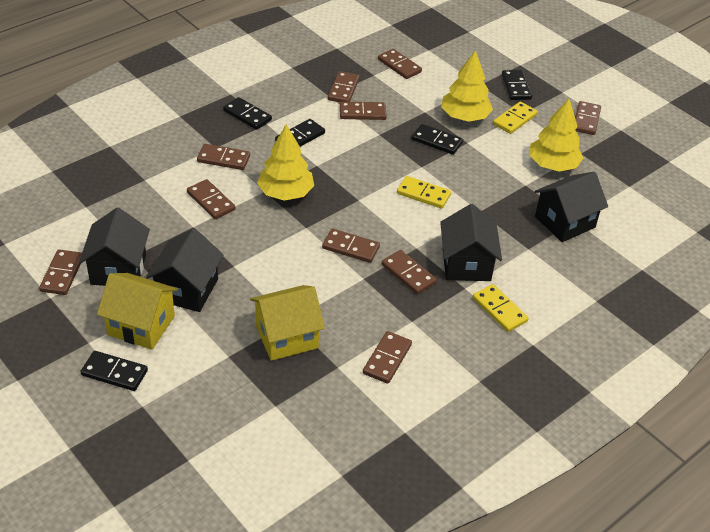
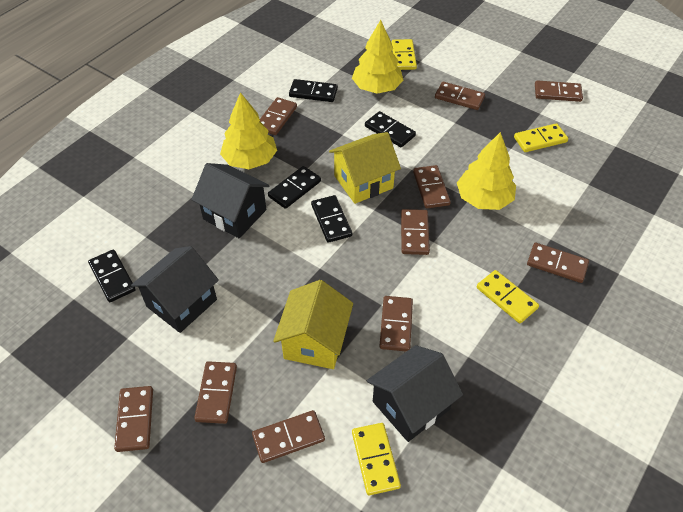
black house: 4 -> 3
yellow domino: 3 -> 4

